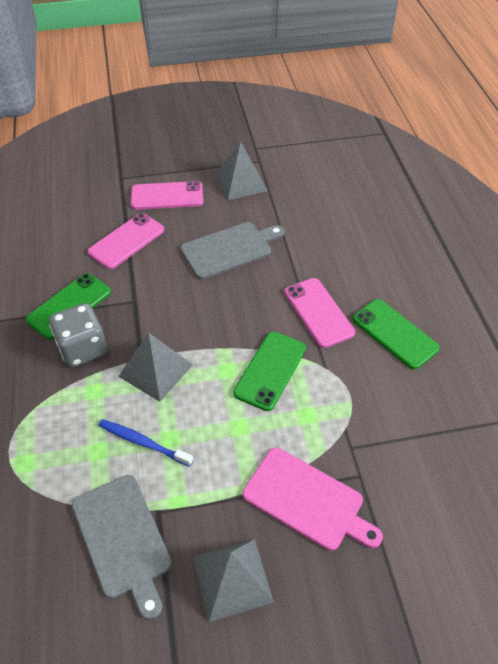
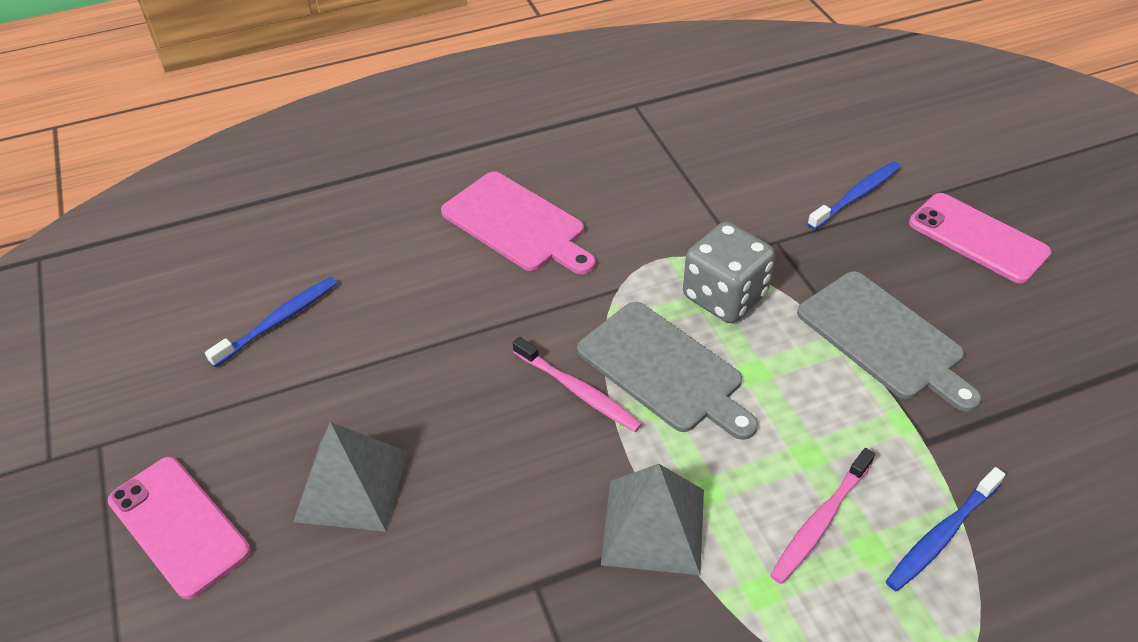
blue toothbrush: 1 -> 3
green phone: 3 -> 0
grey pyramid: 3 -> 2
pink phone: 3 -> 2
pink toothbrush: 0 -> 2

